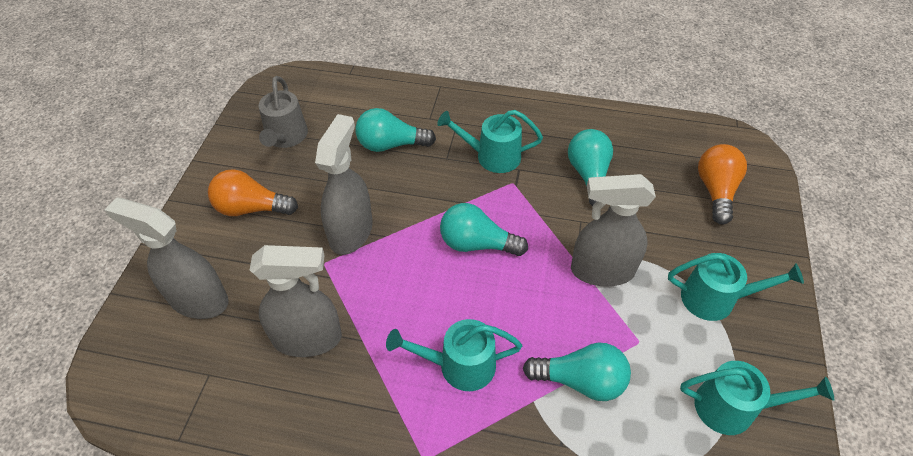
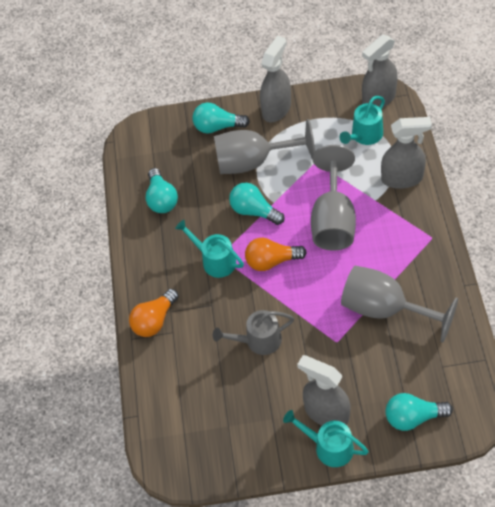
grey goblet: 0 -> 3
turquoise watering can: 4 -> 3

